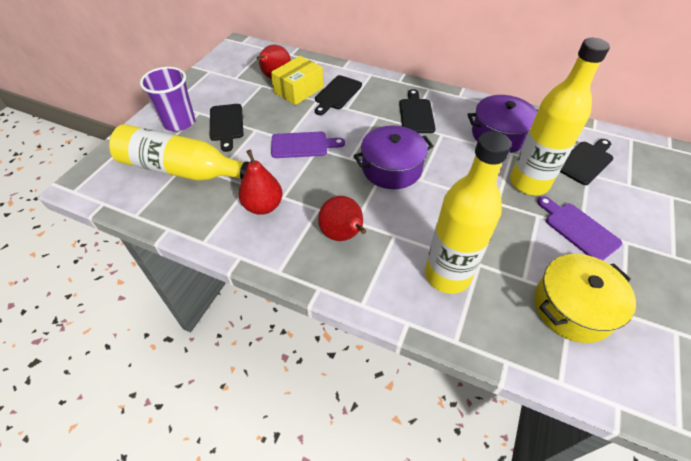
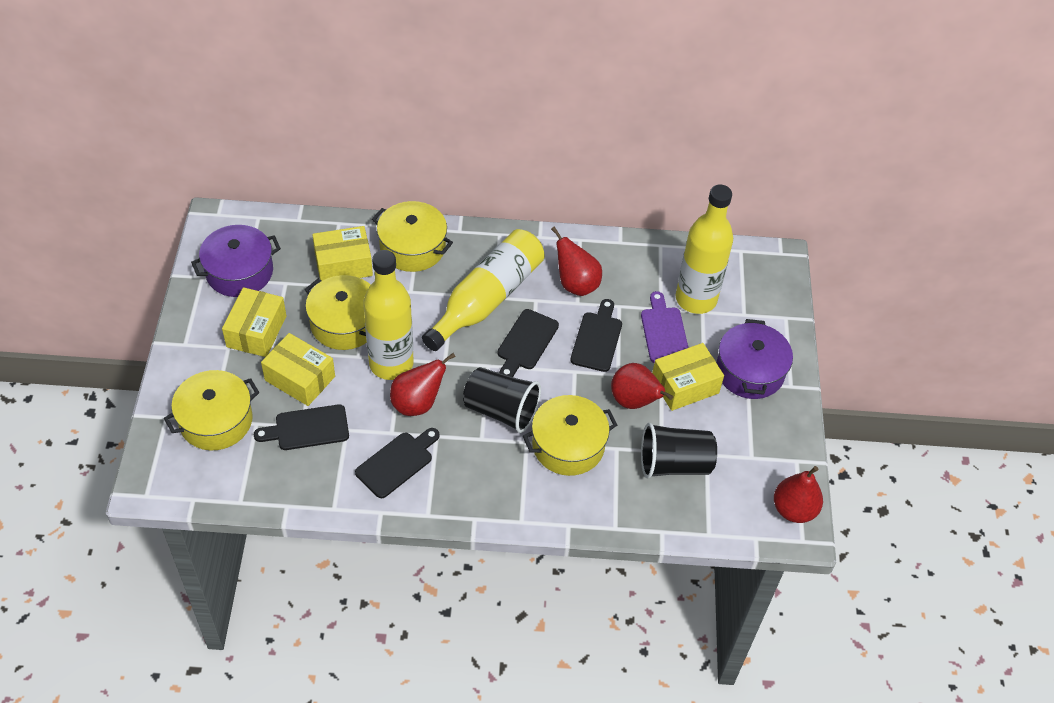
black cup: 0 -> 2
purple cup: 1 -> 0
purple cutting board: 2 -> 1
red pear: 3 -> 4
yellow box: 1 -> 4
yellow pot: 1 -> 4

